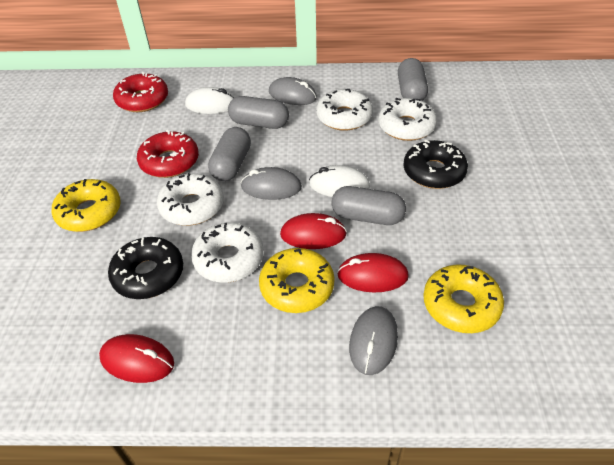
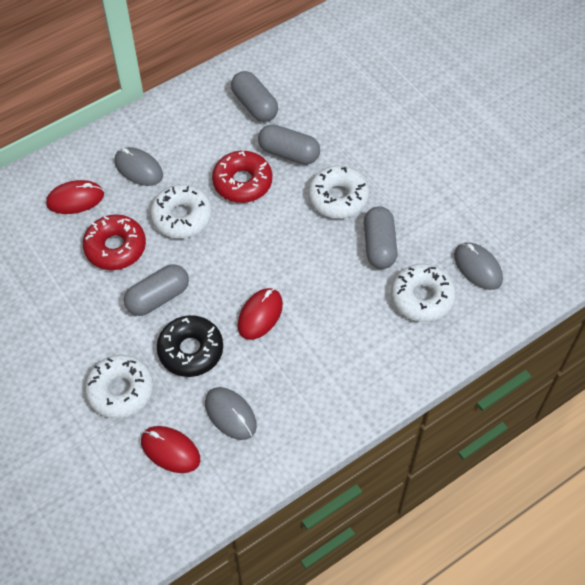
black donut: 2 -> 1
white mouse: 2 -> 0
yellow donut: 3 -> 0

